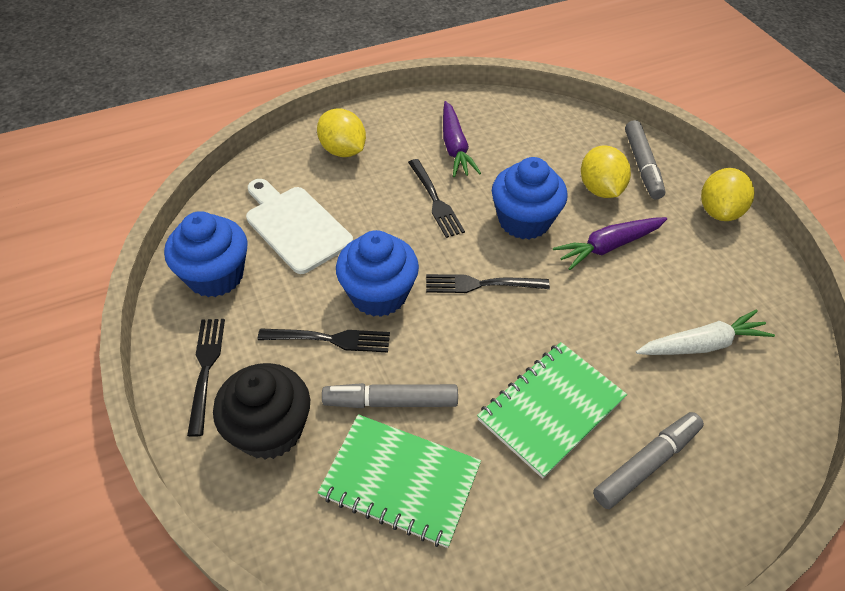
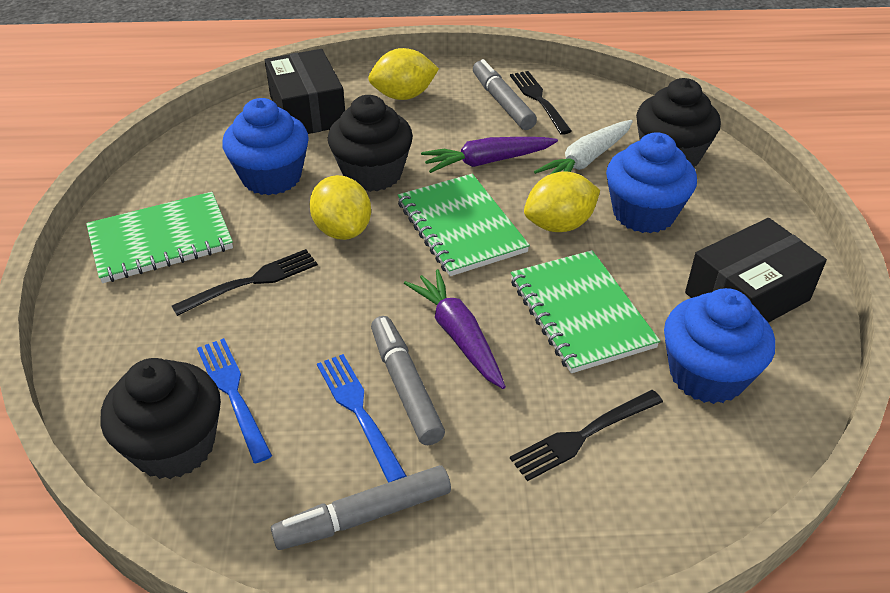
black box: 0 -> 2
black cupcake: 1 -> 3
black fork: 4 -> 3
blue fork: 0 -> 2
green notebook: 2 -> 3
white cutting board: 1 -> 0

